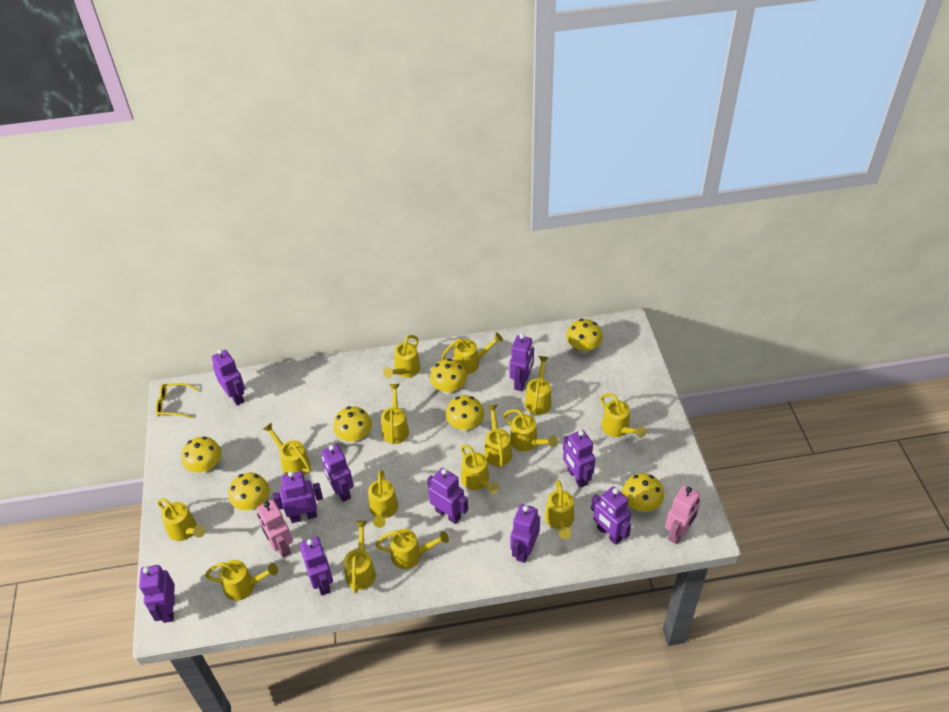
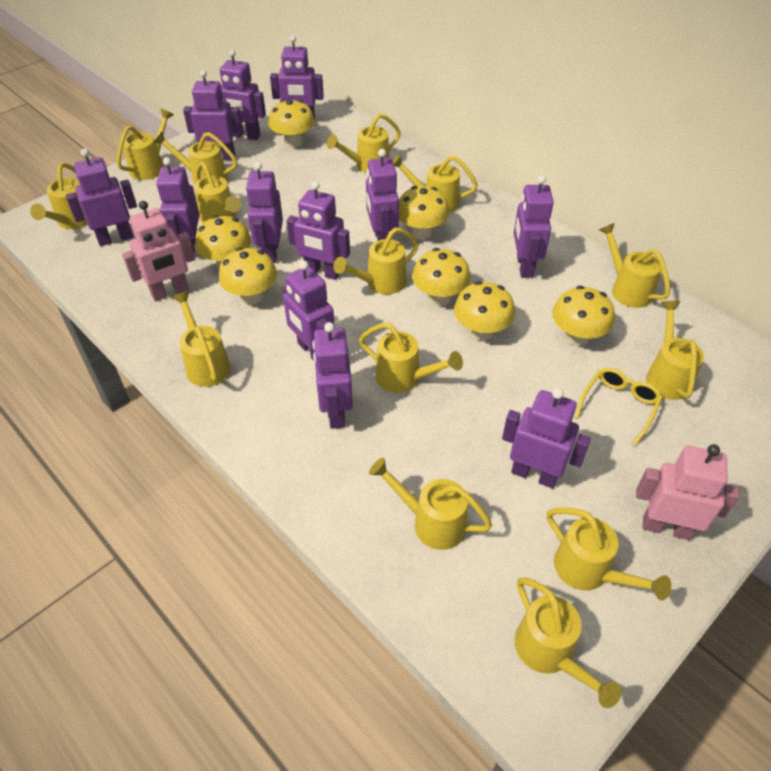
purple robot: 10 -> 12
yellow watering can: 15 -> 14

